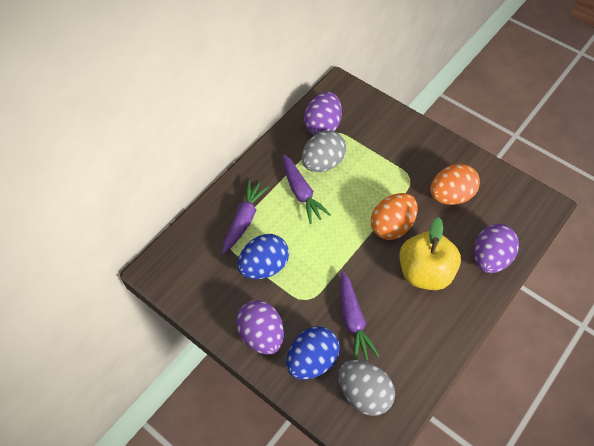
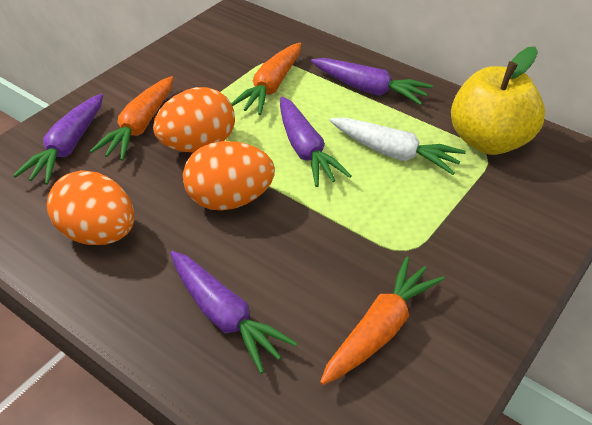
blue egg: 2 -> 0
grey egg: 2 -> 0
orange carrot: 0 -> 3
orange egg: 2 -> 3
purple carrot: 3 -> 4
purple egg: 3 -> 0
white carrot: 0 -> 1

